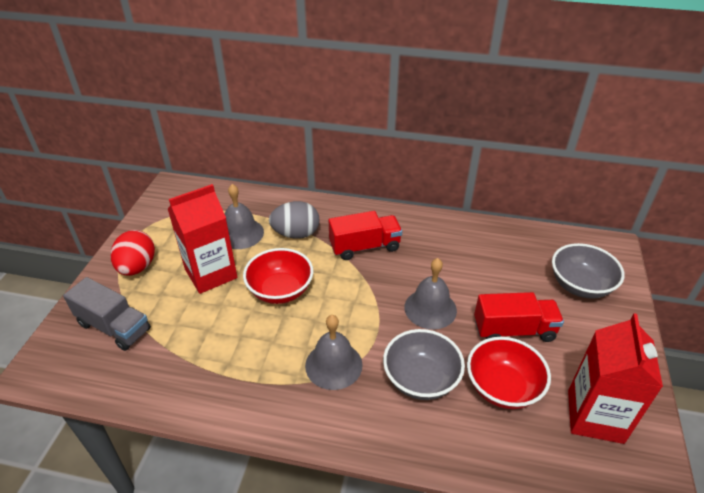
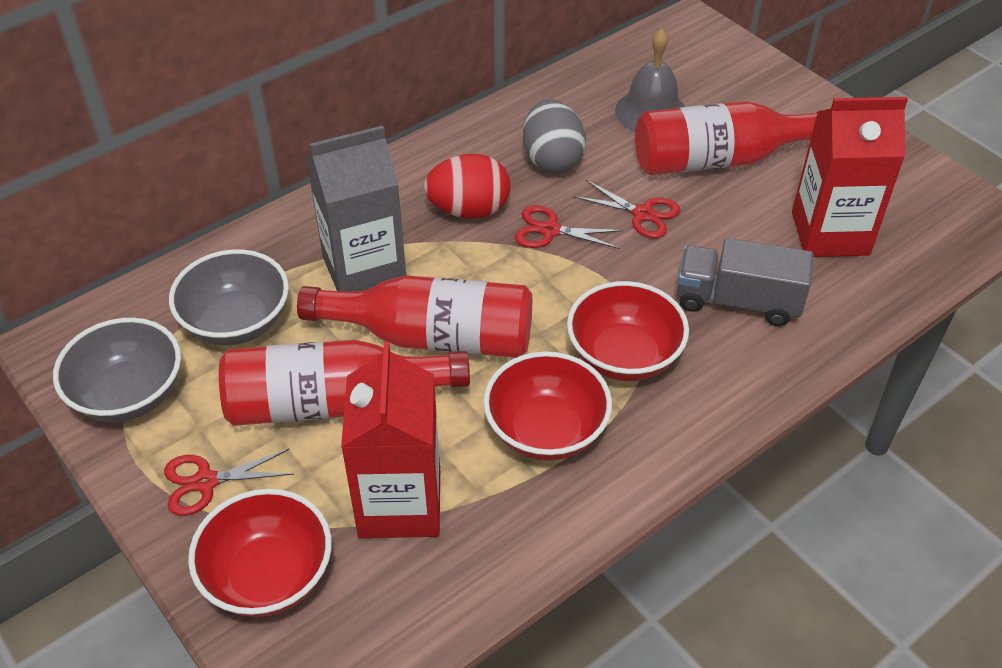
grey bell: 3 -> 1
grey carton: 0 -> 1
red bottle: 0 -> 3
red bowl: 2 -> 3
red scissors: 0 -> 3
red truck: 2 -> 0

